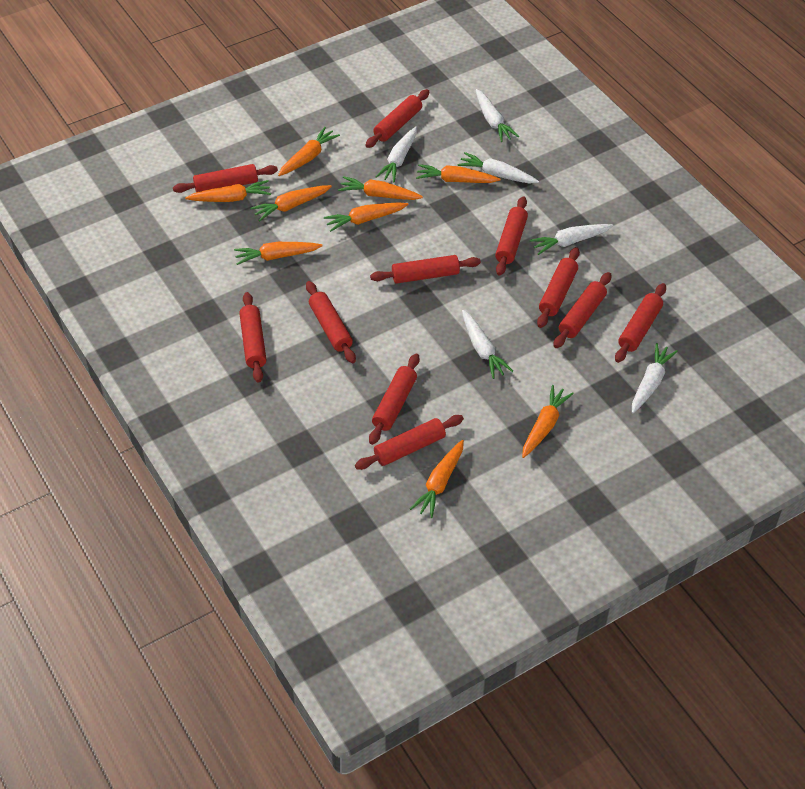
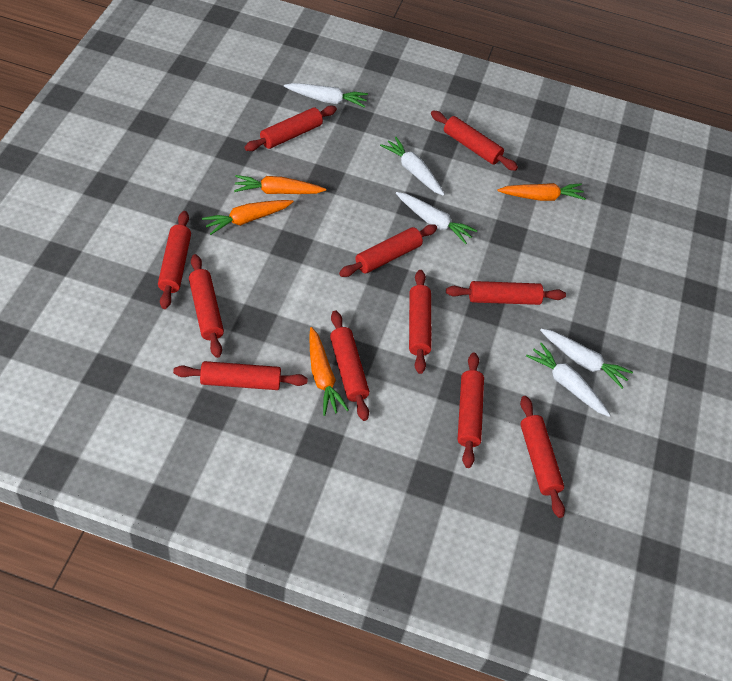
orange carrot: 9 -> 4
white carrot: 6 -> 5

